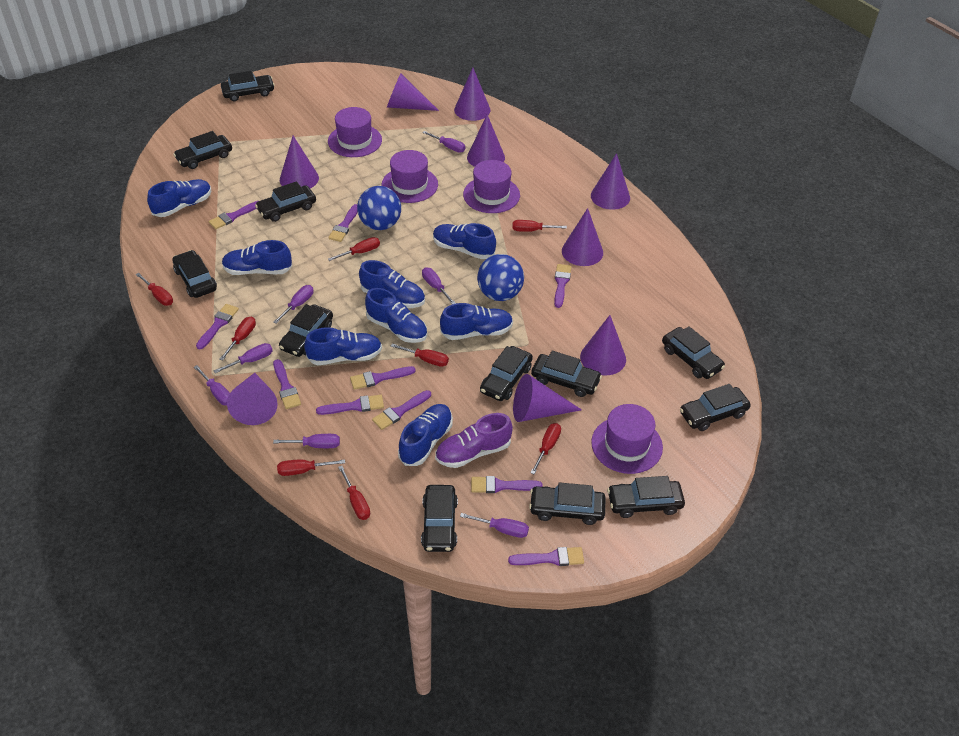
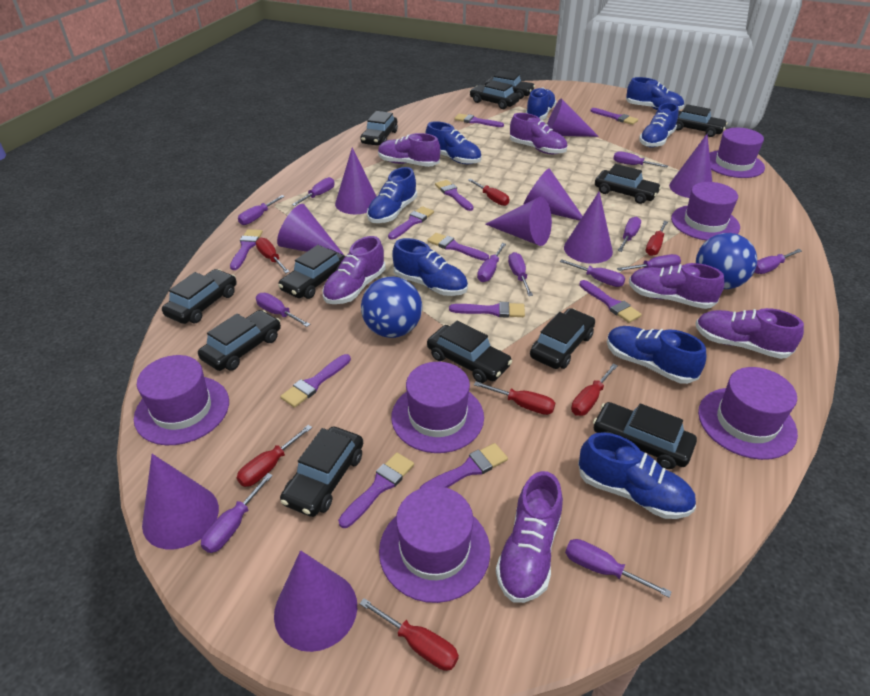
purple brush: 10 -> 11
purple hat: 4 -> 6
purple screwdriver: 7 -> 12
purple shoe: 1 -> 6
red screwdriver: 8 -> 7

